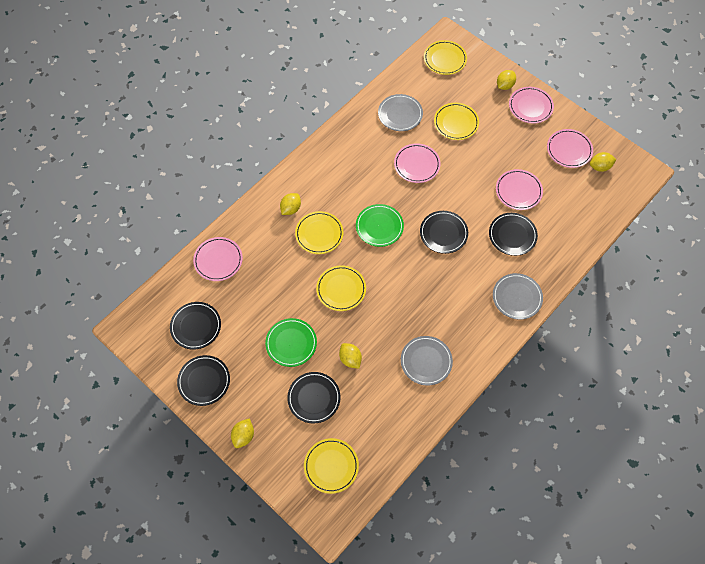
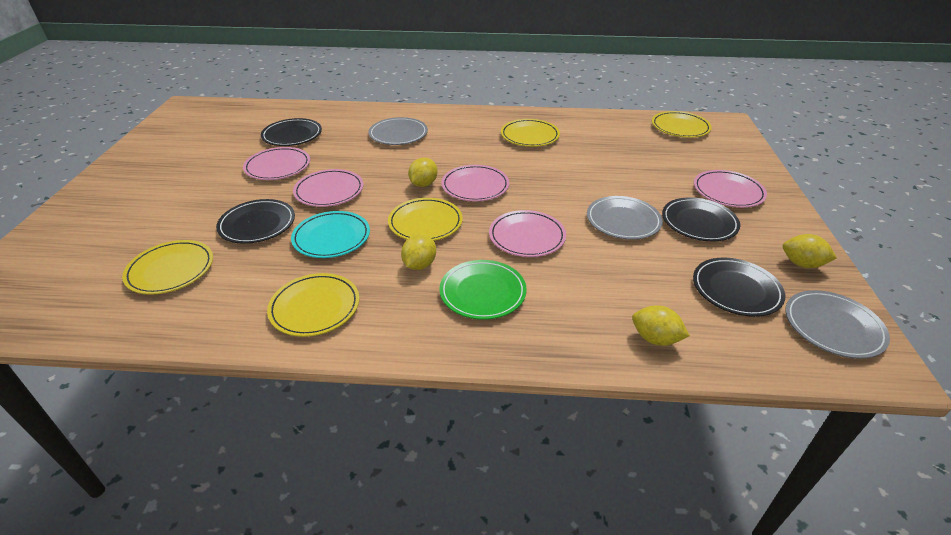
black plate: 5 -> 4
green plate: 2 -> 1
turquoise plate: 0 -> 1
yellow lemon: 5 -> 4

